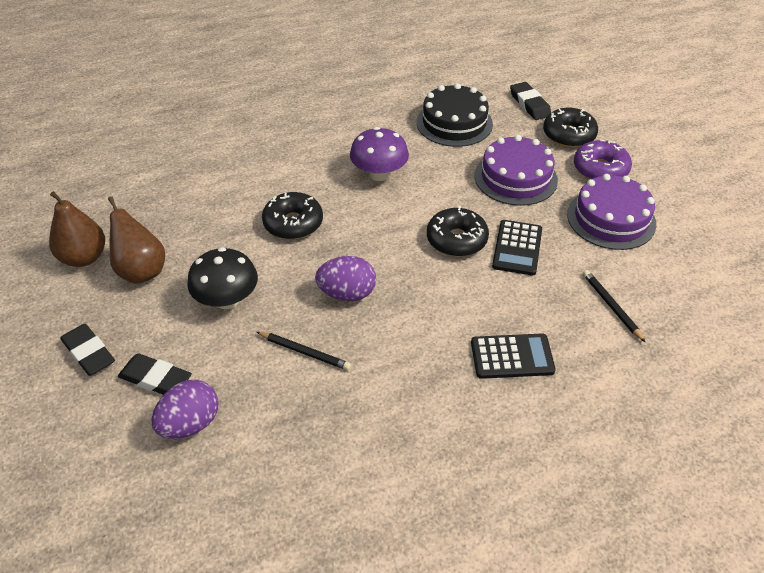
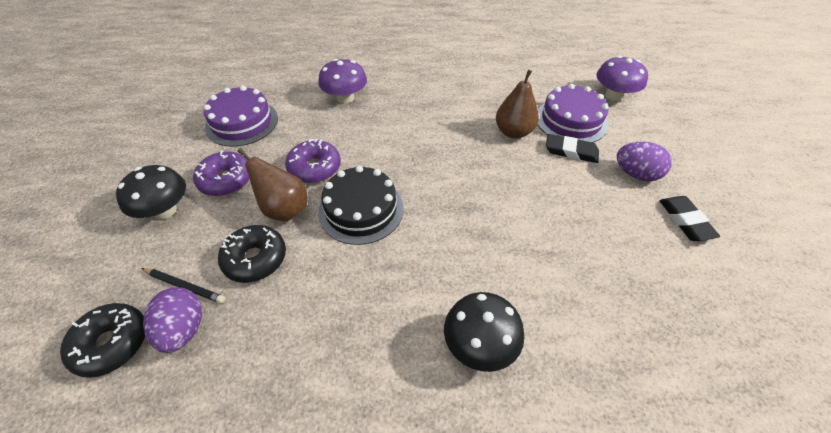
black calculator: 2 -> 0
black donut: 3 -> 2
black eraser: 3 -> 2
black mushroom: 1 -> 2
black pencil: 2 -> 1
purple donut: 1 -> 2
purple mushroom: 1 -> 2

